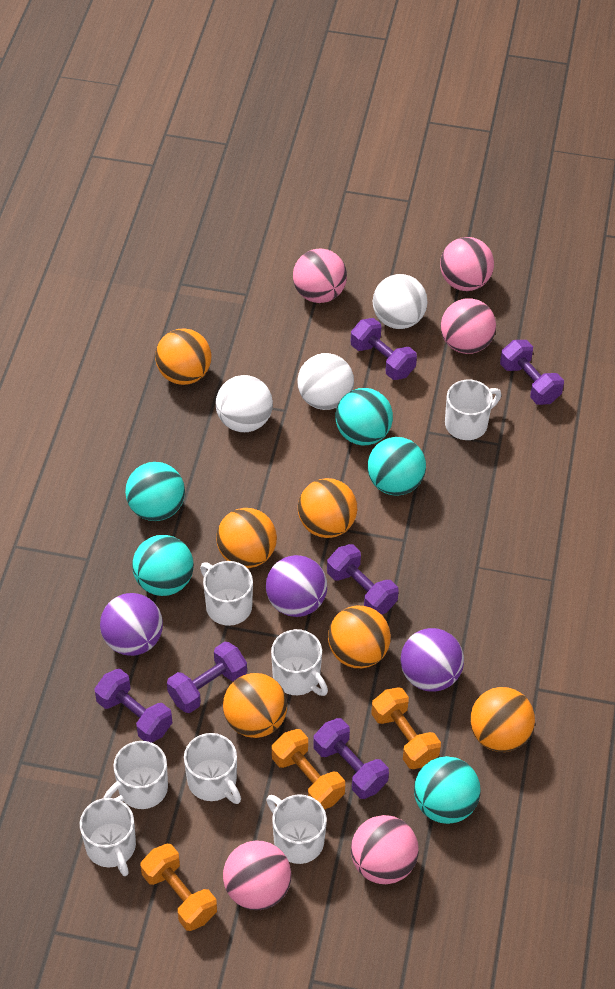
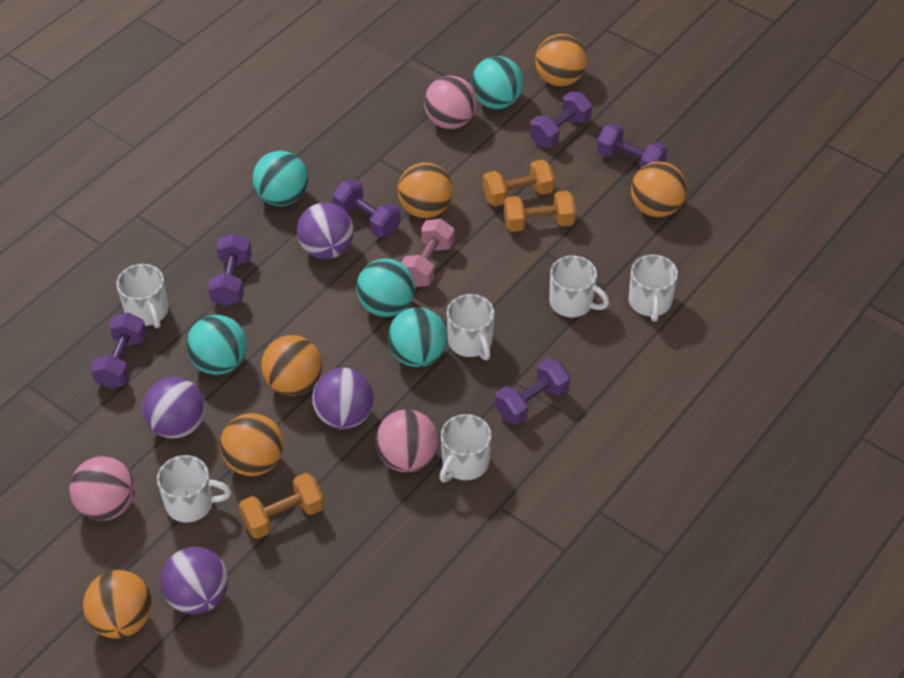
pink ball: 5 -> 3
pink dumbbell: 0 -> 1
purple ball: 3 -> 4
white ball: 3 -> 0
white mug: 7 -> 6

